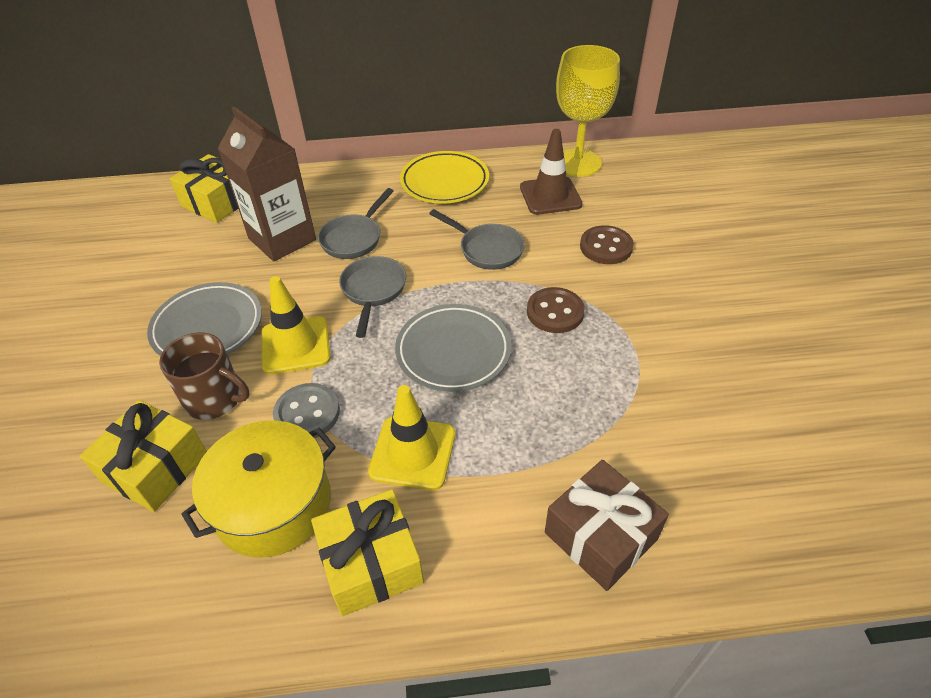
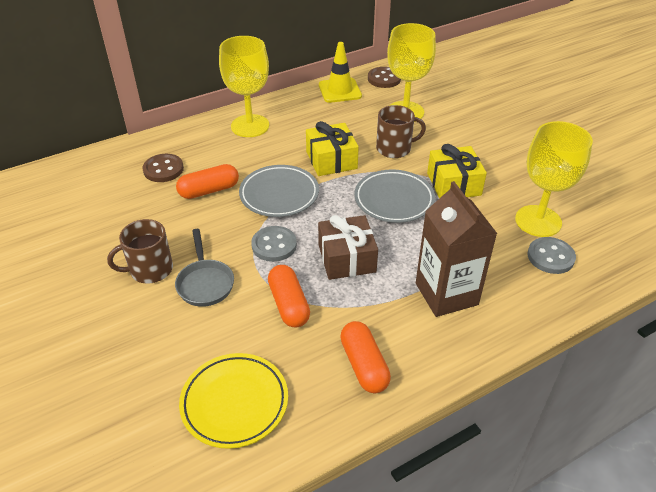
brown mug: 1 -> 2
brown traffic cone: 1 -> 0
grey button: 1 -> 2
grey pan: 3 -> 1
orange capsule: 0 -> 3
yellow gift: 3 -> 2
yellow goblet: 1 -> 3
yellow pot: 1 -> 0
yellow traffic cone: 2 -> 1

